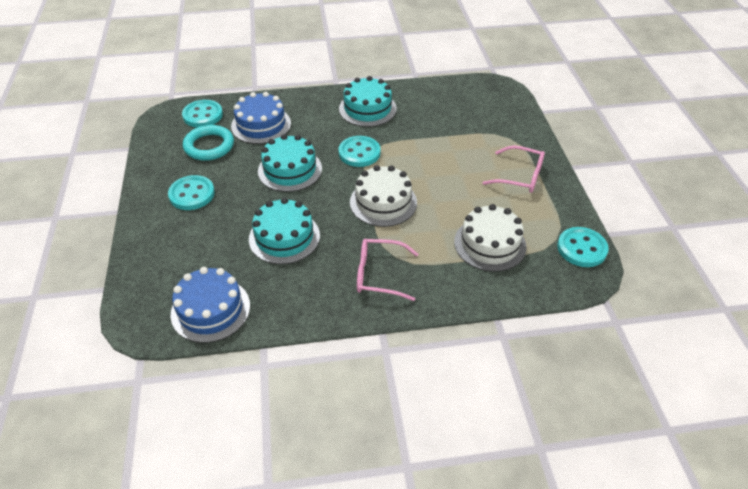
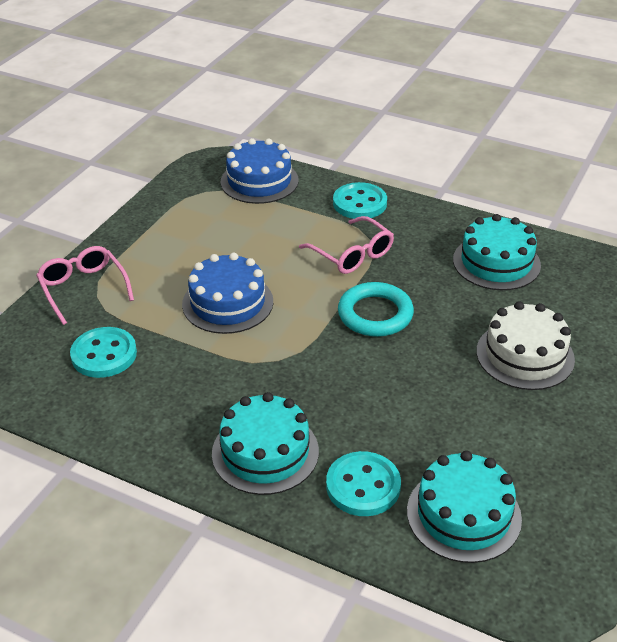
turquoise button: 4 -> 3
white cake: 2 -> 1

